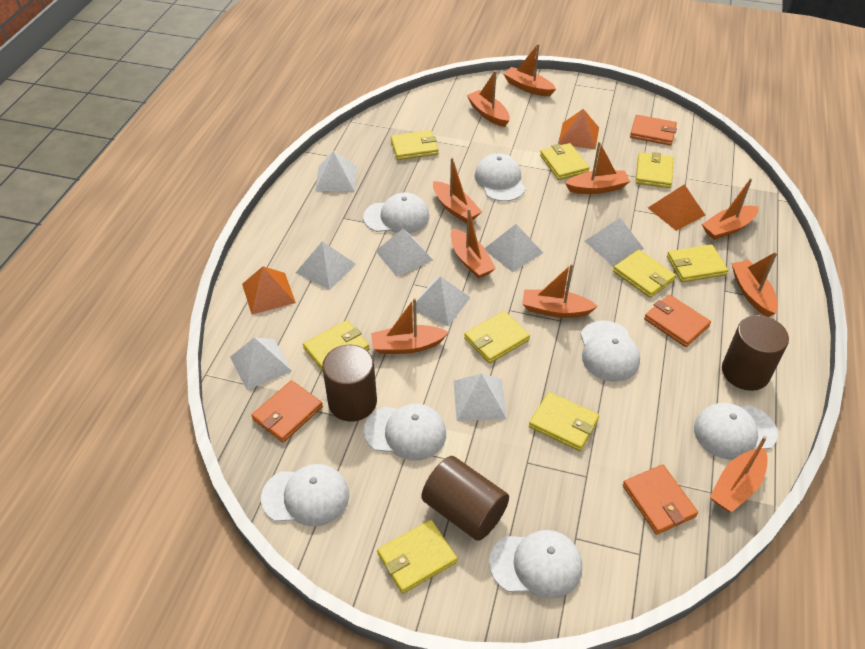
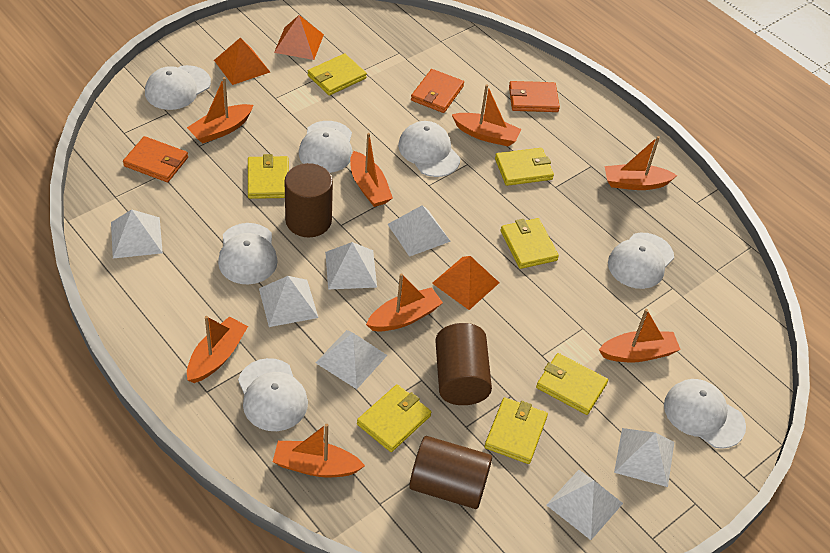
orange boat: 10 -> 8
orange wallet: 4 -> 3
white pyramid: 8 -> 7
yellow wallet: 9 -> 7

